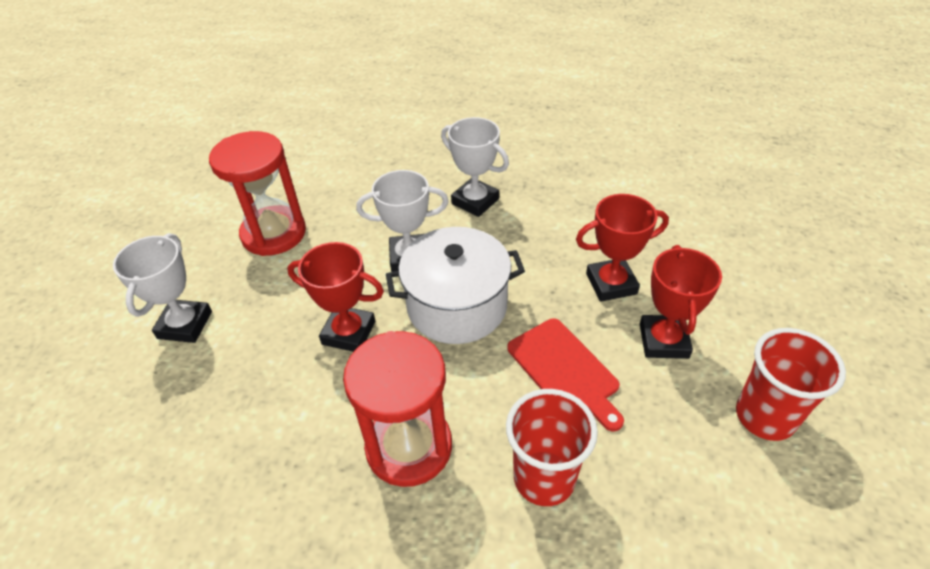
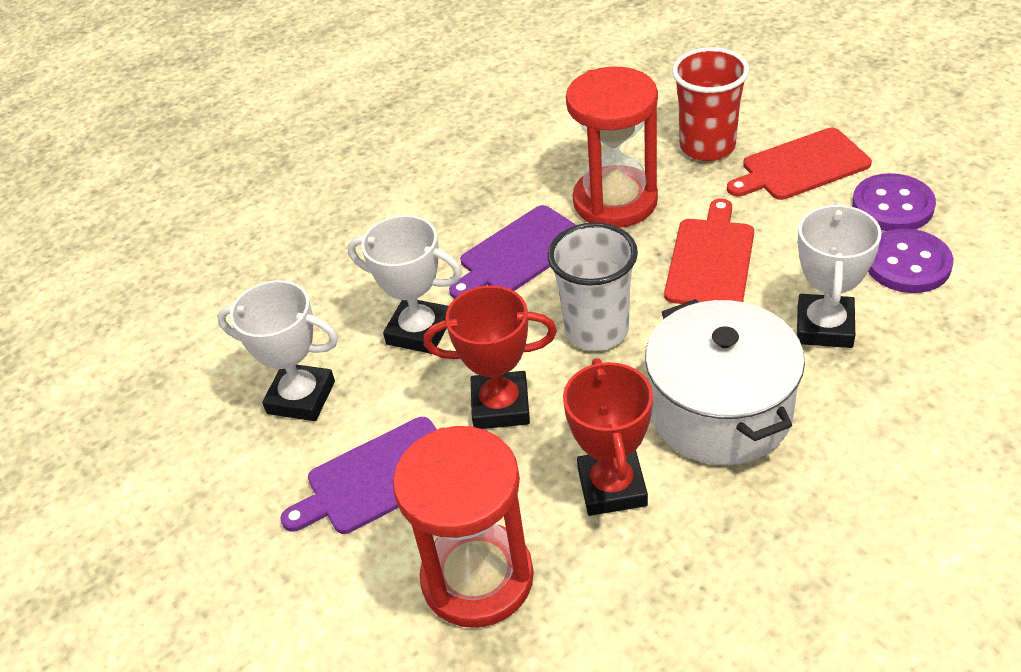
purple button: 0 -> 2
purple cutting board: 0 -> 2
red cup: 2 -> 1
red cutting board: 1 -> 2
red trophy: 3 -> 2
white cup: 0 -> 1

